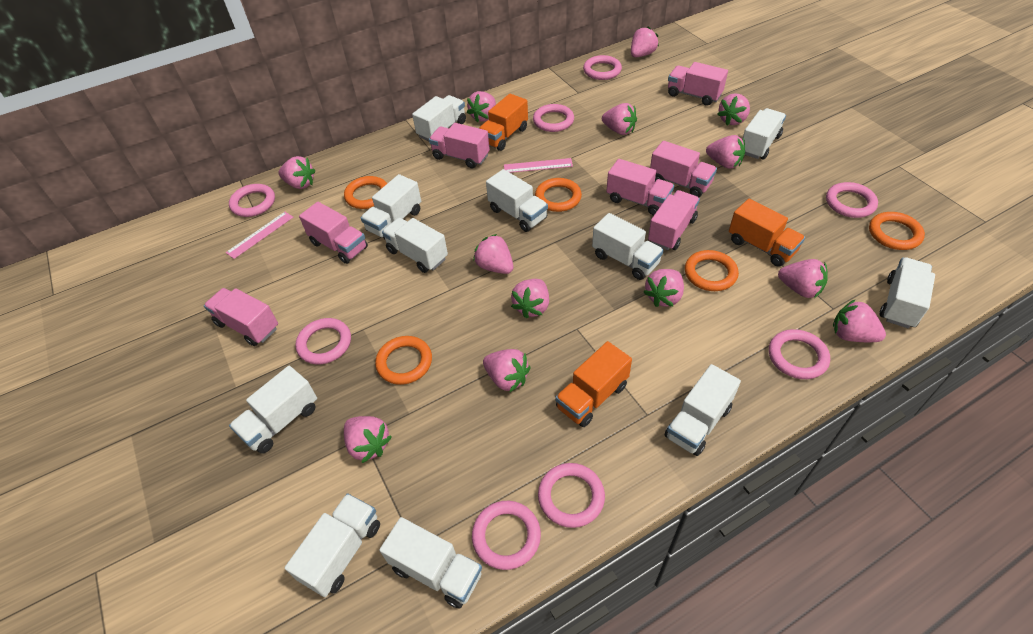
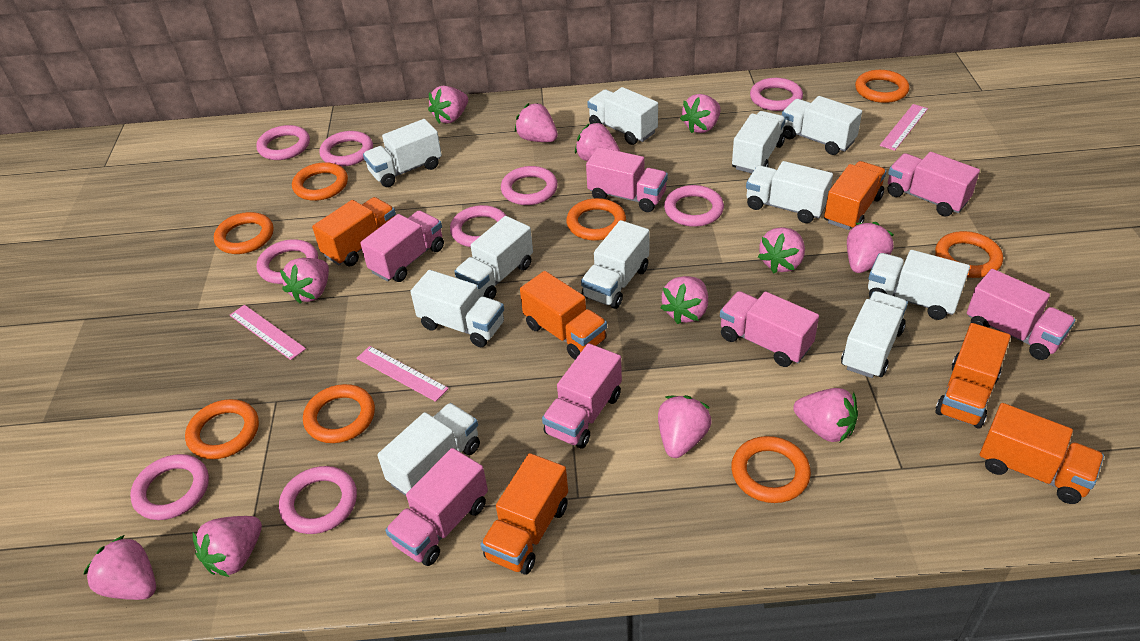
orange ring: 5 -> 8
orange truck: 3 -> 6
pink ring: 8 -> 9
pink ruler: 2 -> 3
pink strawberry: 13 -> 12

